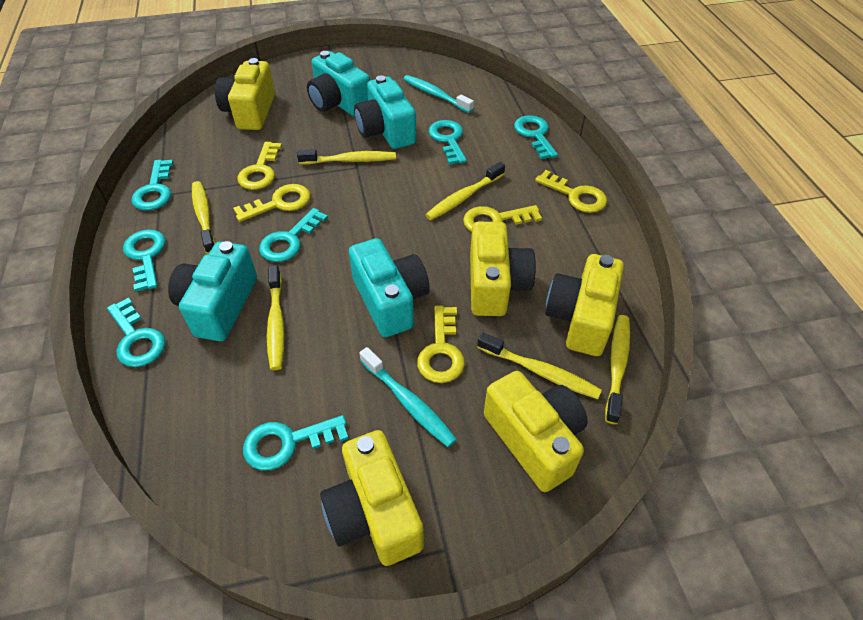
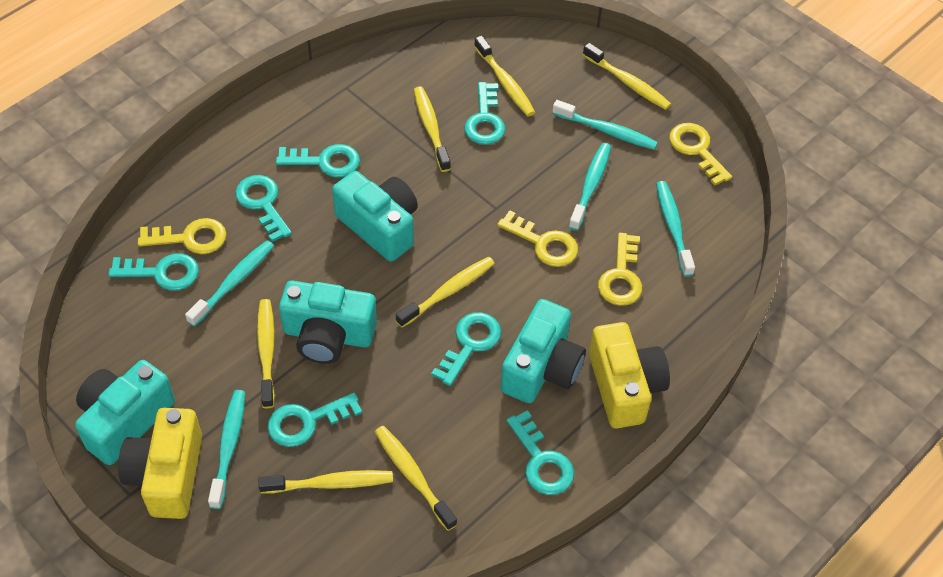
turquoise toothbrush: 2 -> 5
yellow camera: 5 -> 2
yellow key: 5 -> 4
yellow toothbrush: 6 -> 7

